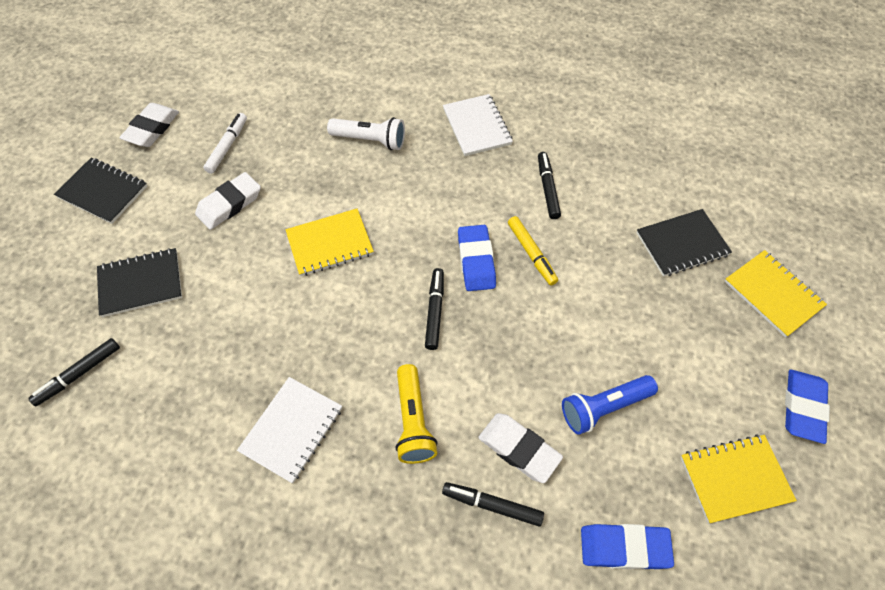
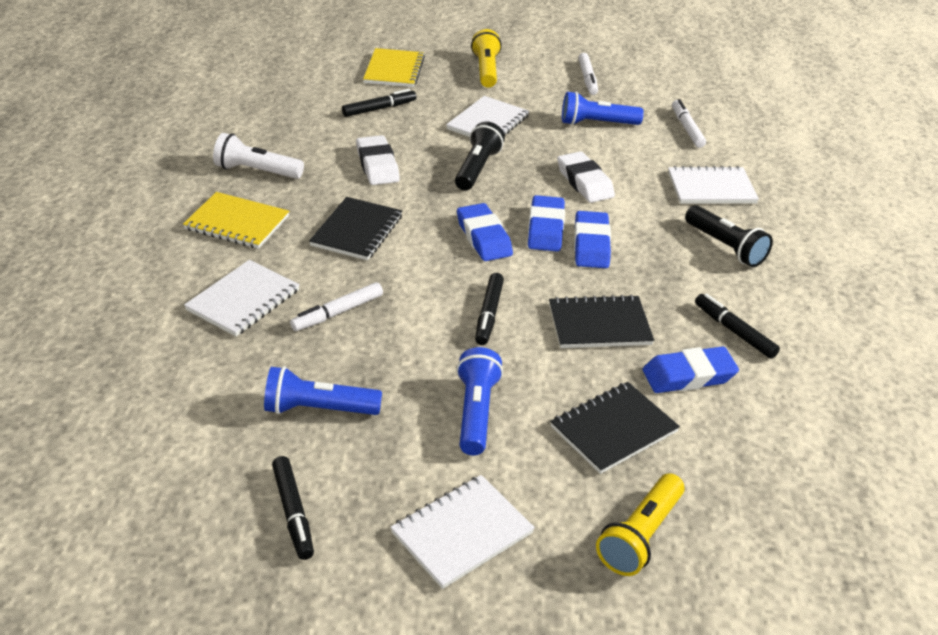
black flashlight: 0 -> 2
blue eraser: 3 -> 4
blue flashlight: 1 -> 3
white eraser: 3 -> 2
white marker: 1 -> 3
white notebook: 2 -> 4
yellow flashlight: 1 -> 2
yellow marker: 1 -> 0
yellow notebook: 3 -> 2

